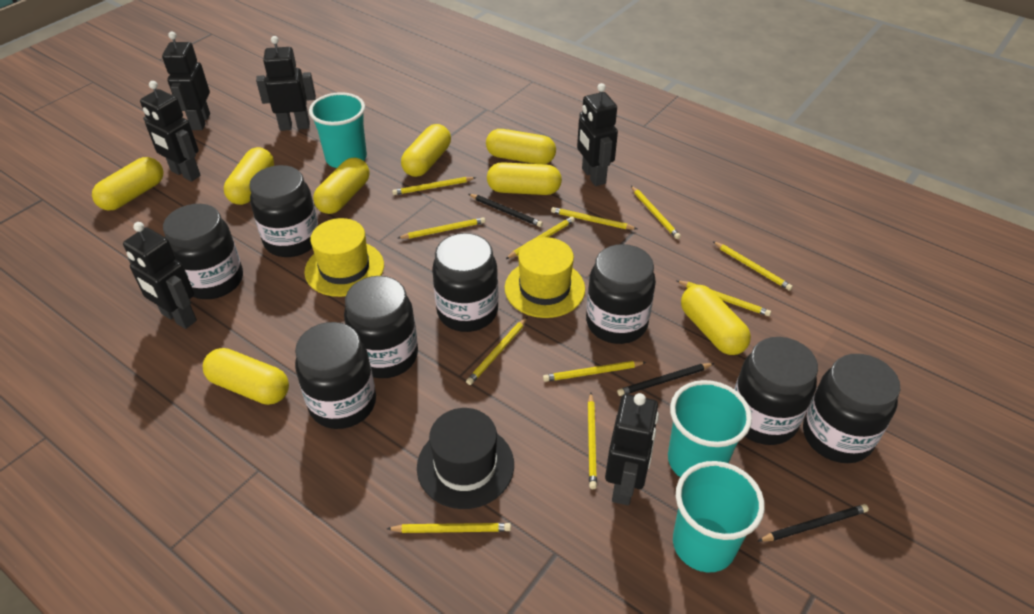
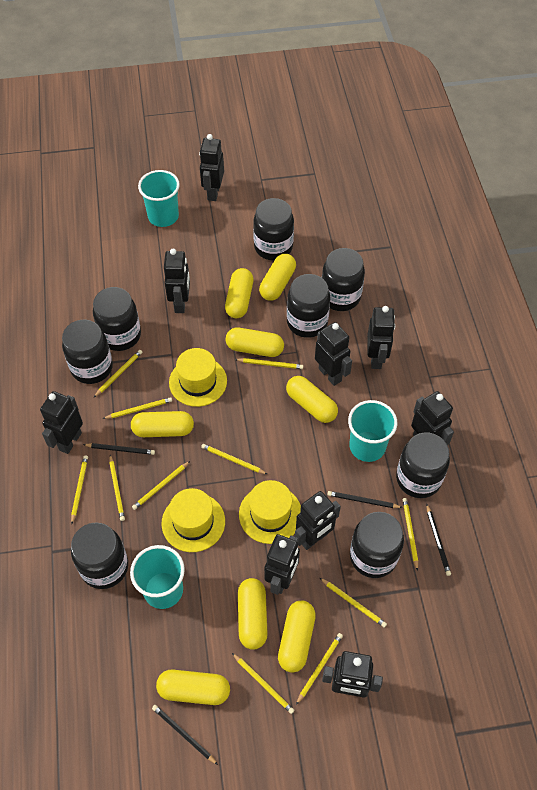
black hat: 1 -> 0
black pencil: 3 -> 4
black robot: 6 -> 9
yellow hat: 2 -> 3

